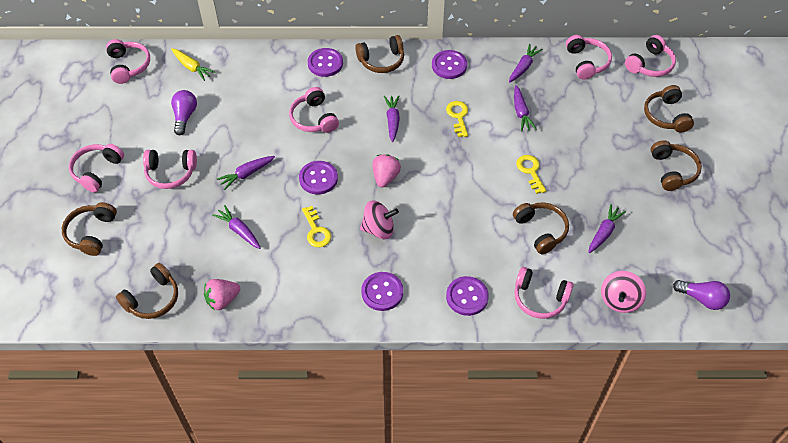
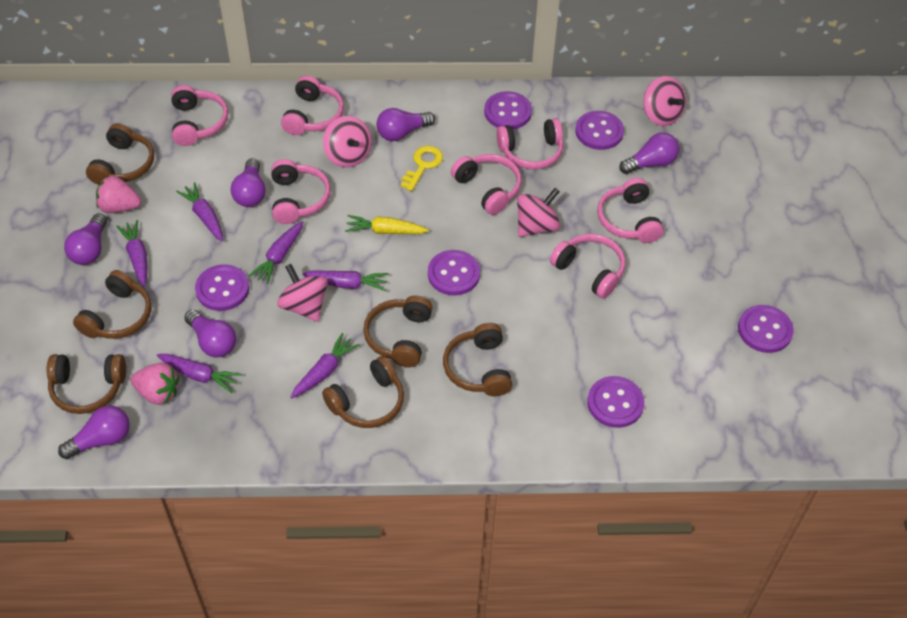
pink spinning top: 2 -> 4
purple button: 5 -> 6
purple light bulb: 2 -> 6
yellow key: 3 -> 1

